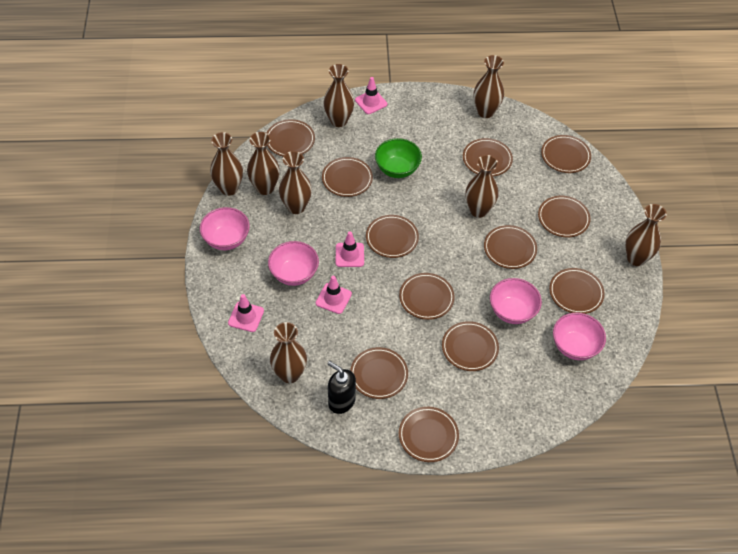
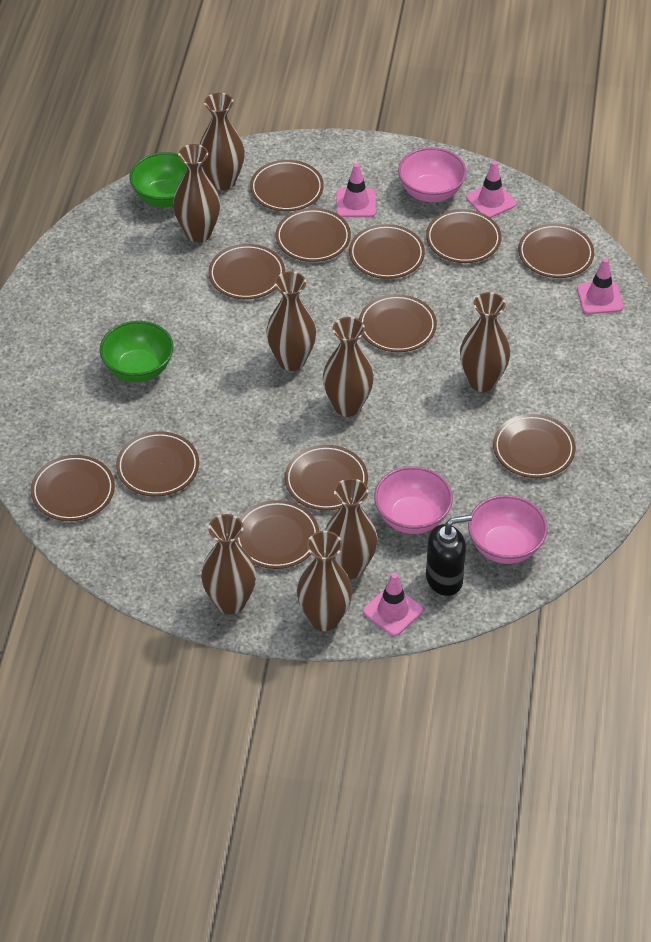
green bowl: 1 -> 2
pink bowl: 4 -> 3

